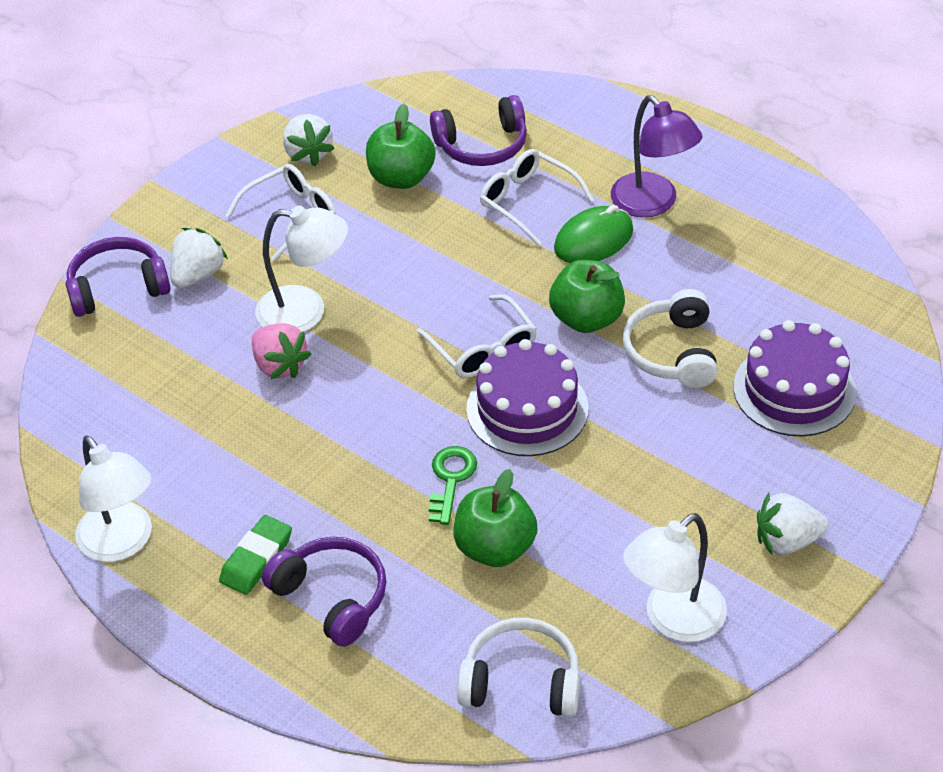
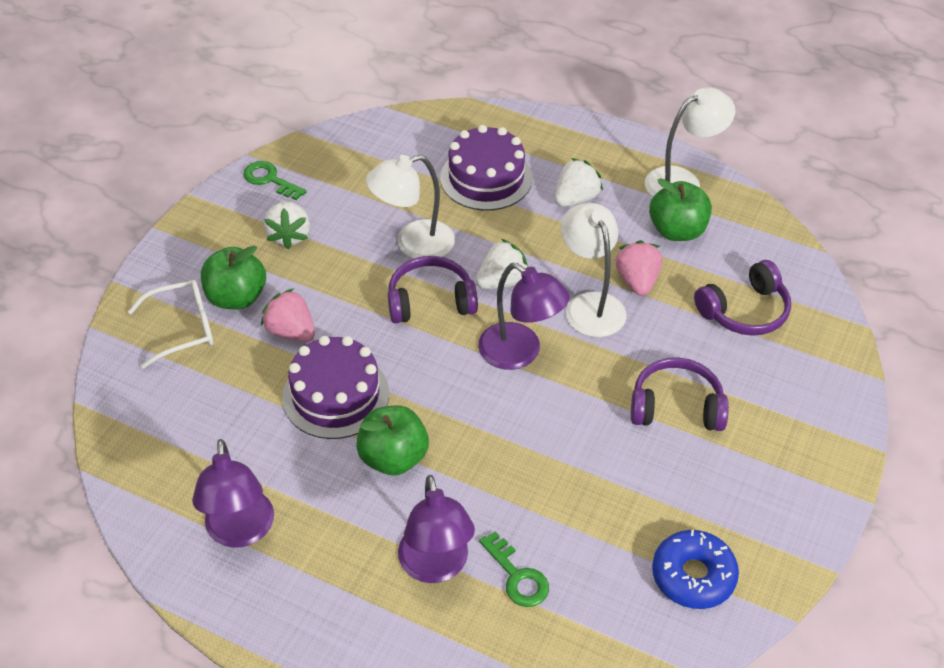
blue donut: 0 -> 1
green eraser: 1 -> 0
green key: 1 -> 2
green mouse: 1 -> 0
pink strawberry: 1 -> 2
purple lamp: 1 -> 3
white glasses: 3 -> 1
white headphones: 2 -> 0

